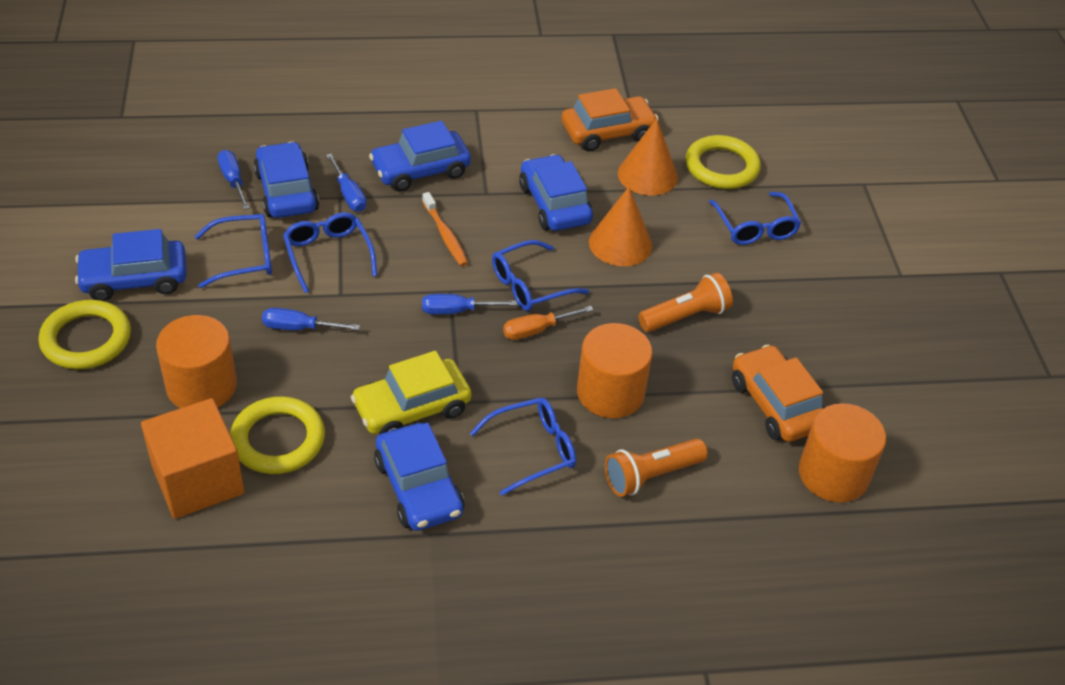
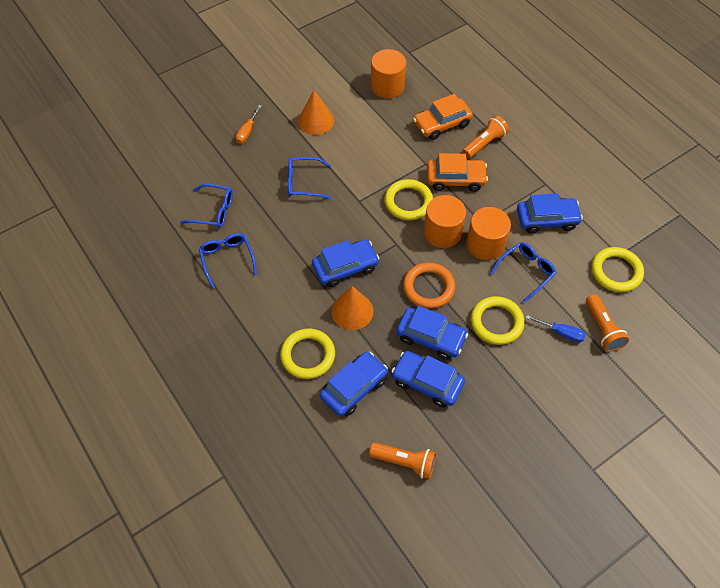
blue glasses: 5 -> 4
blue screwdriver: 4 -> 1
orange cube: 1 -> 0
orange flashlight: 2 -> 3
orange ring: 0 -> 1
orange toothbrush: 1 -> 0
yellow car: 1 -> 0
yellow ring: 3 -> 4

